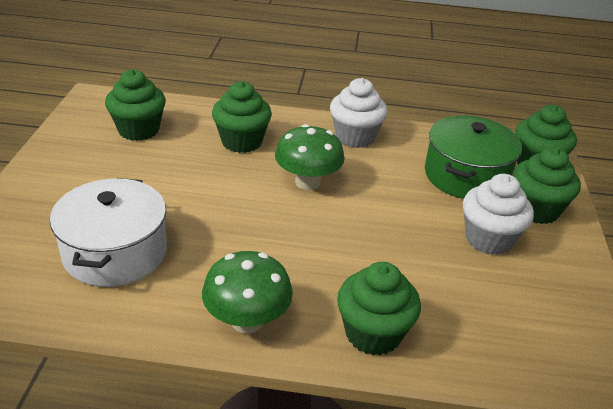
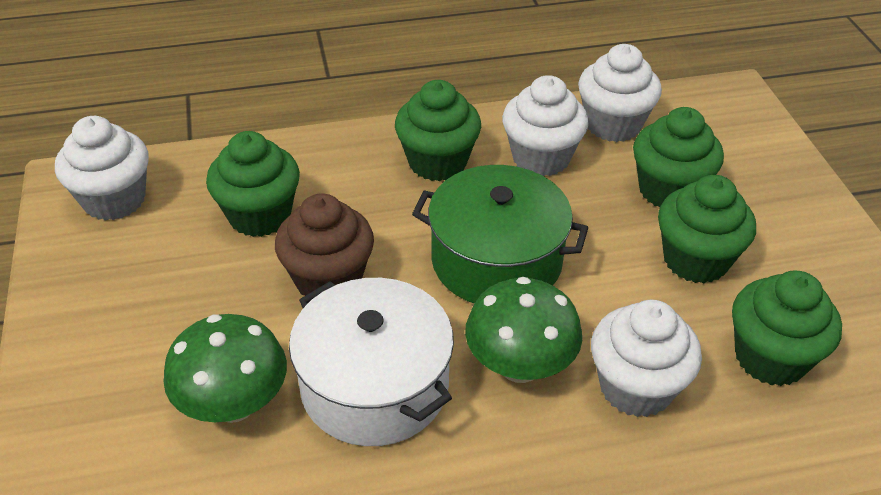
brown cupcake: 0 -> 1
white cupcake: 2 -> 4

